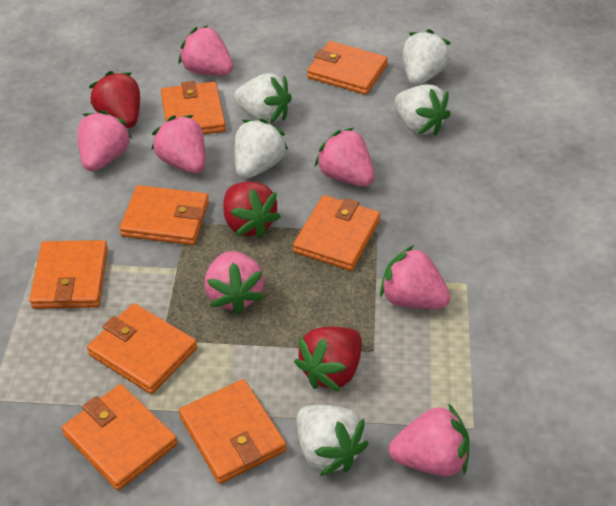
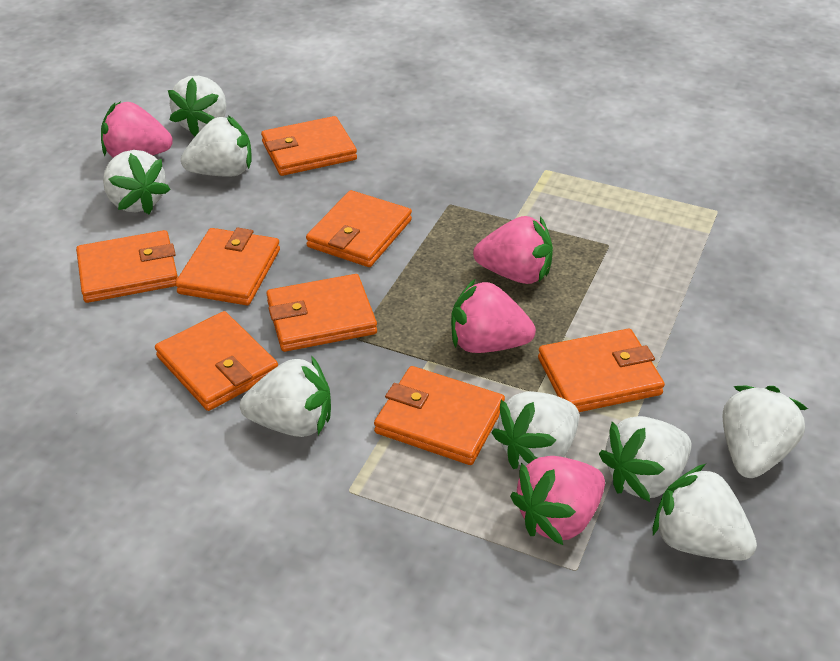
pink strawberry: 7 -> 4
red strawberry: 3 -> 0
white strawberry: 5 -> 8

